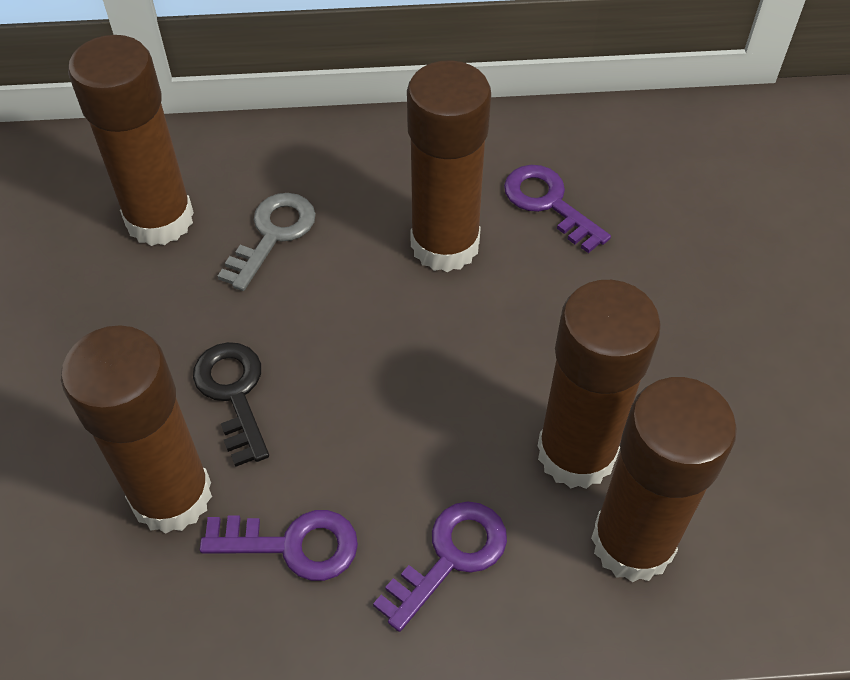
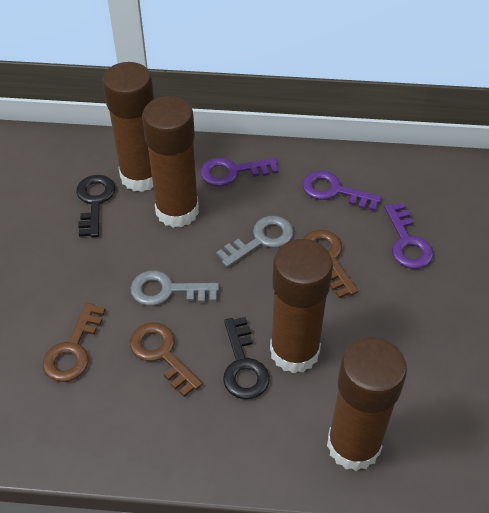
black key: 1 -> 2
brown glue stick: 5 -> 4
brown key: 0 -> 3
grey key: 1 -> 2

